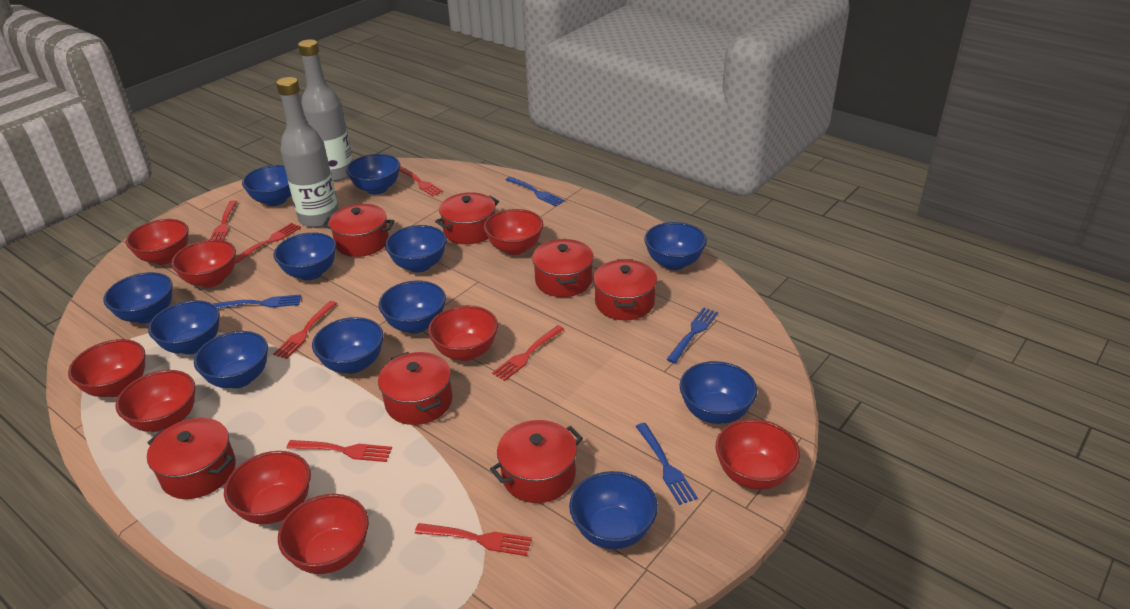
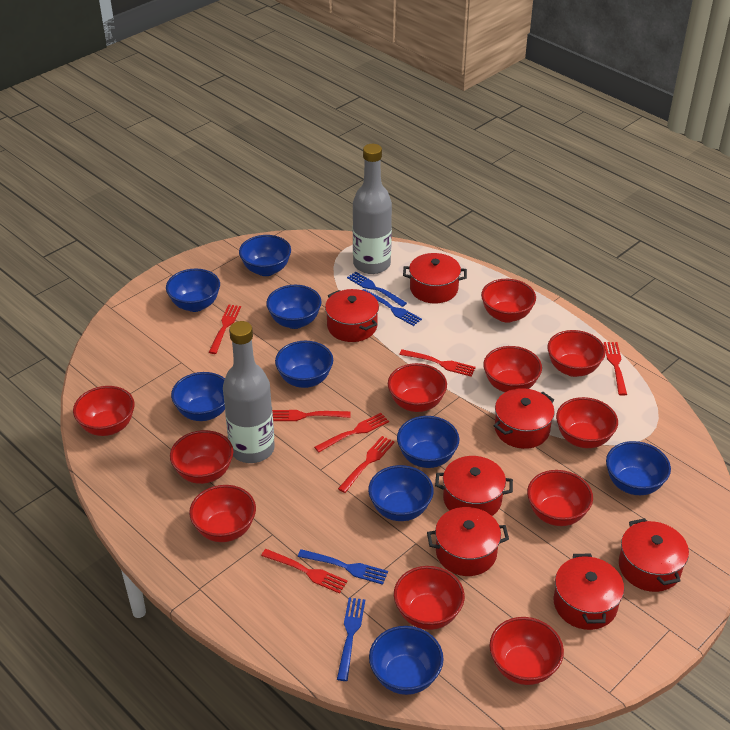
blue bowl: 12 -> 9
red bowl: 9 -> 11

